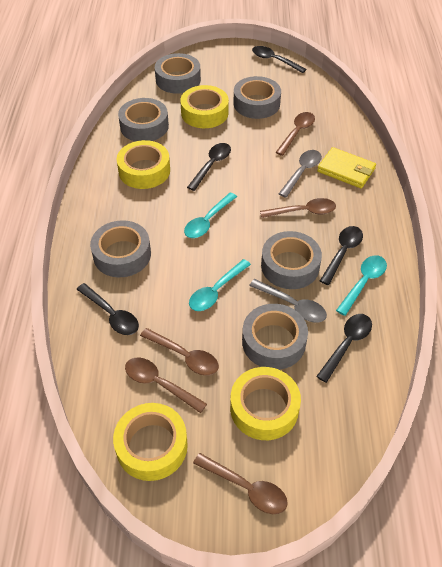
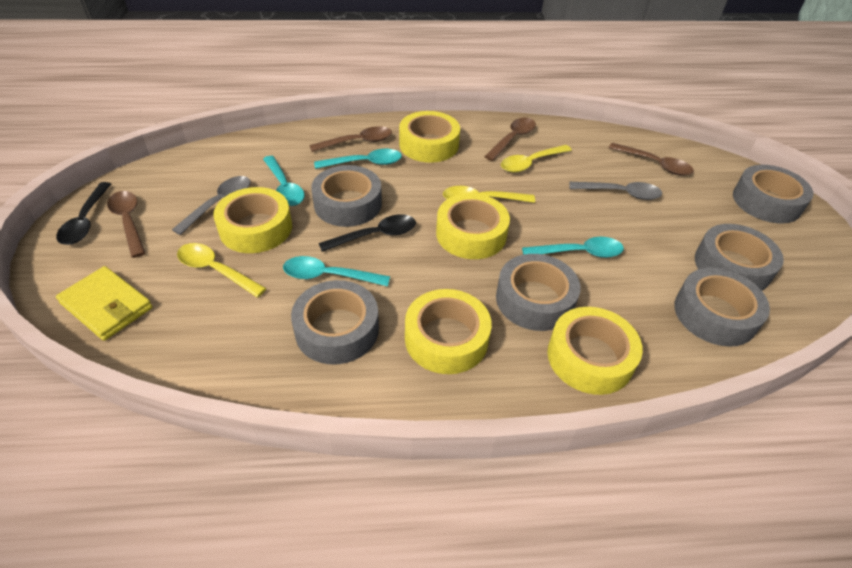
black spoon: 5 -> 2
brown spoon: 5 -> 4
turquoise spoon: 3 -> 4
yellow spoon: 0 -> 3
yellow tape: 4 -> 5

